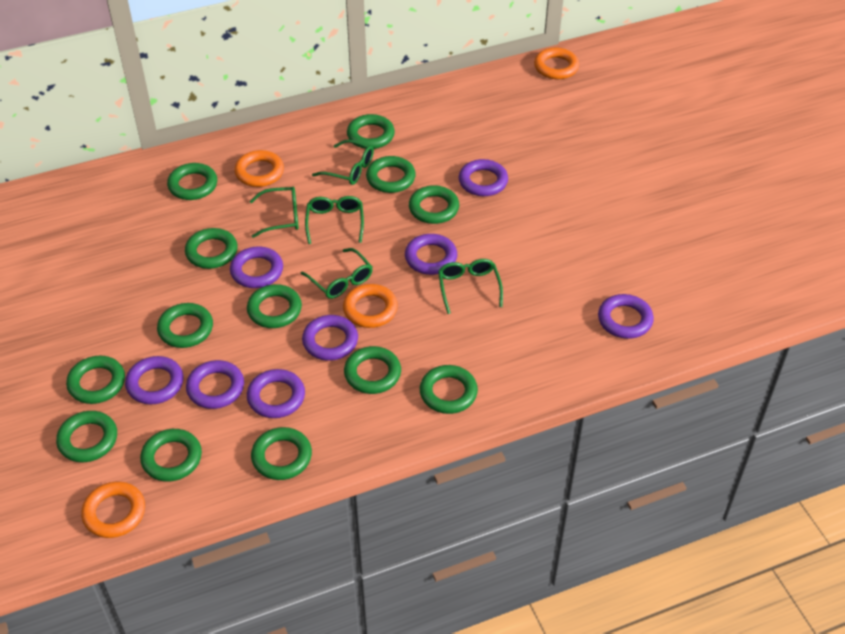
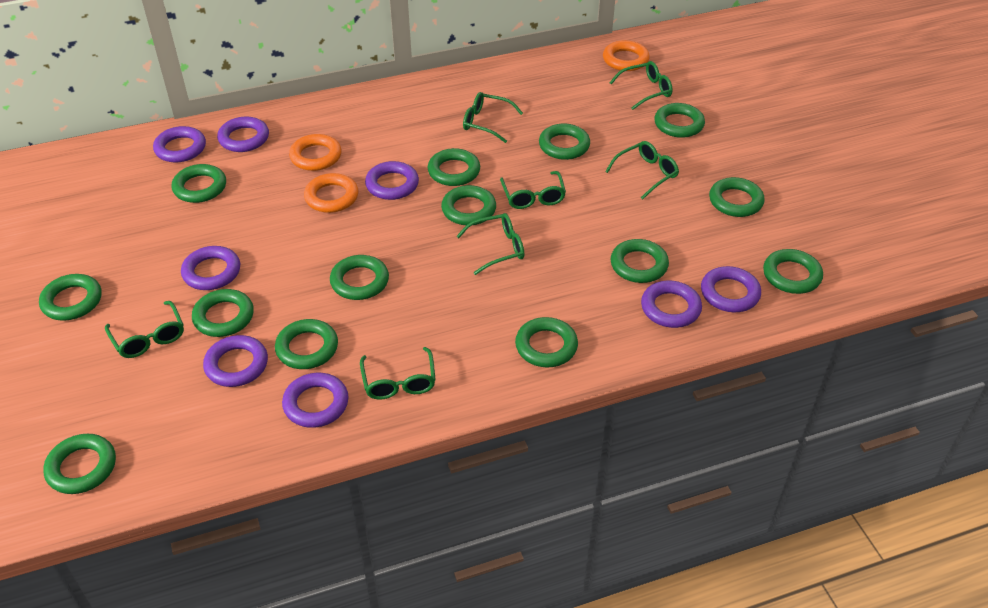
green glasses: 5 -> 7
green ring: 13 -> 14
orange ring: 4 -> 3

